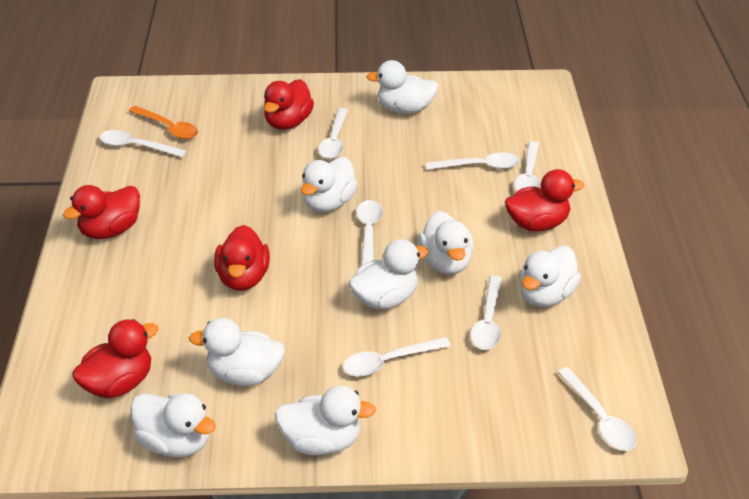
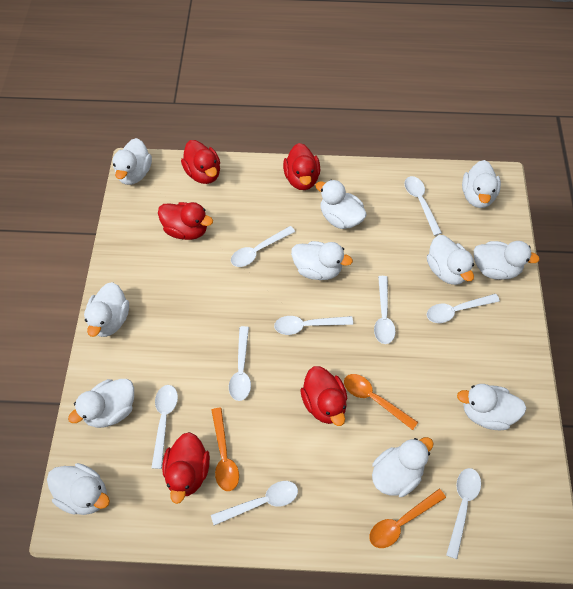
orange spoon: 1 -> 3
white duck: 8 -> 11
white spoon: 8 -> 9

